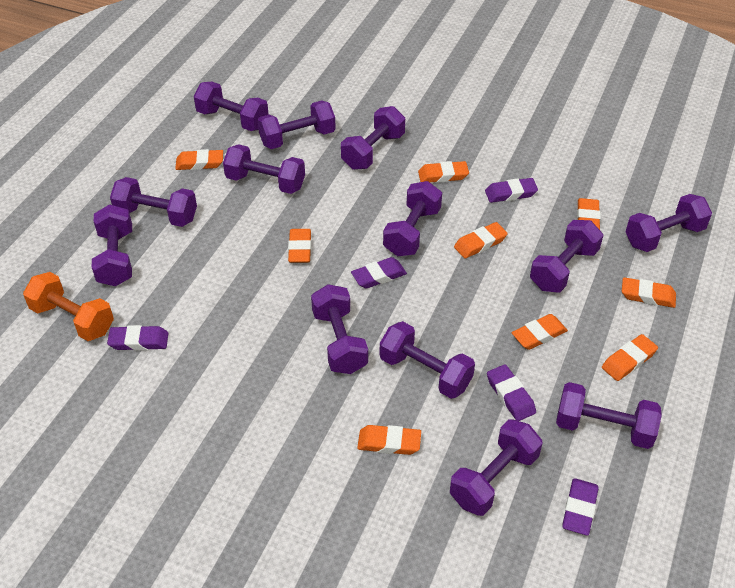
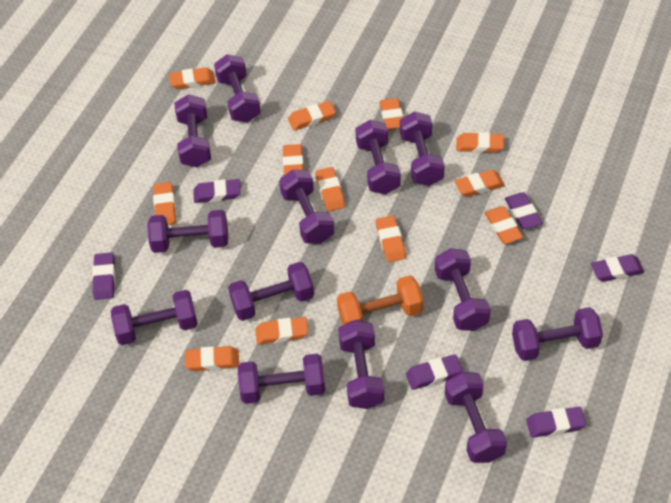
orange eraser: 9 -> 12
purple eraser: 5 -> 6

